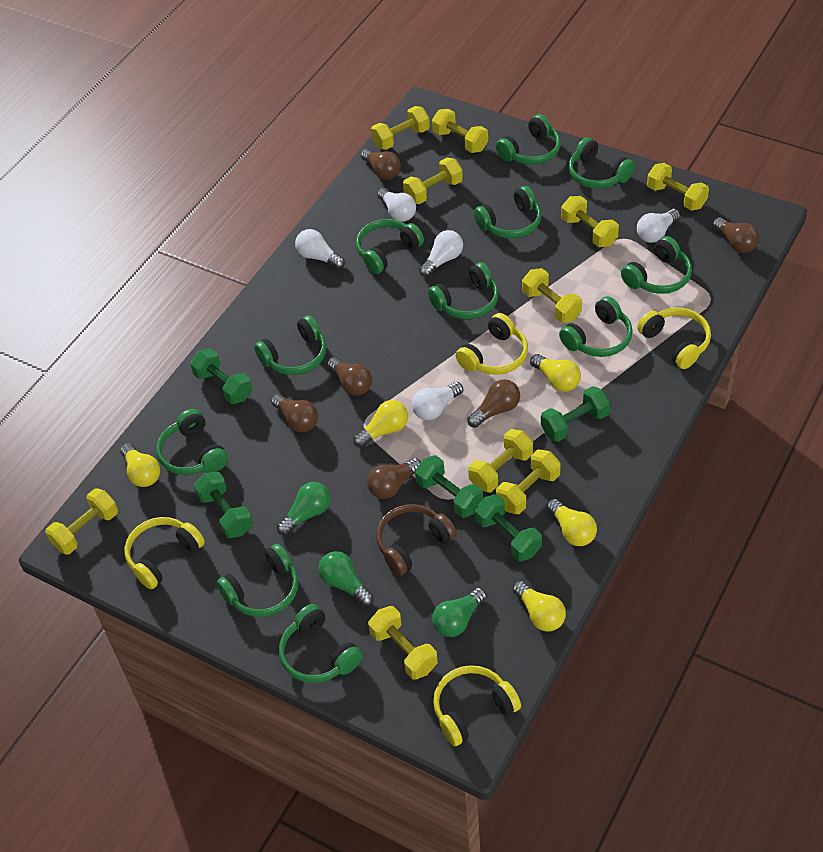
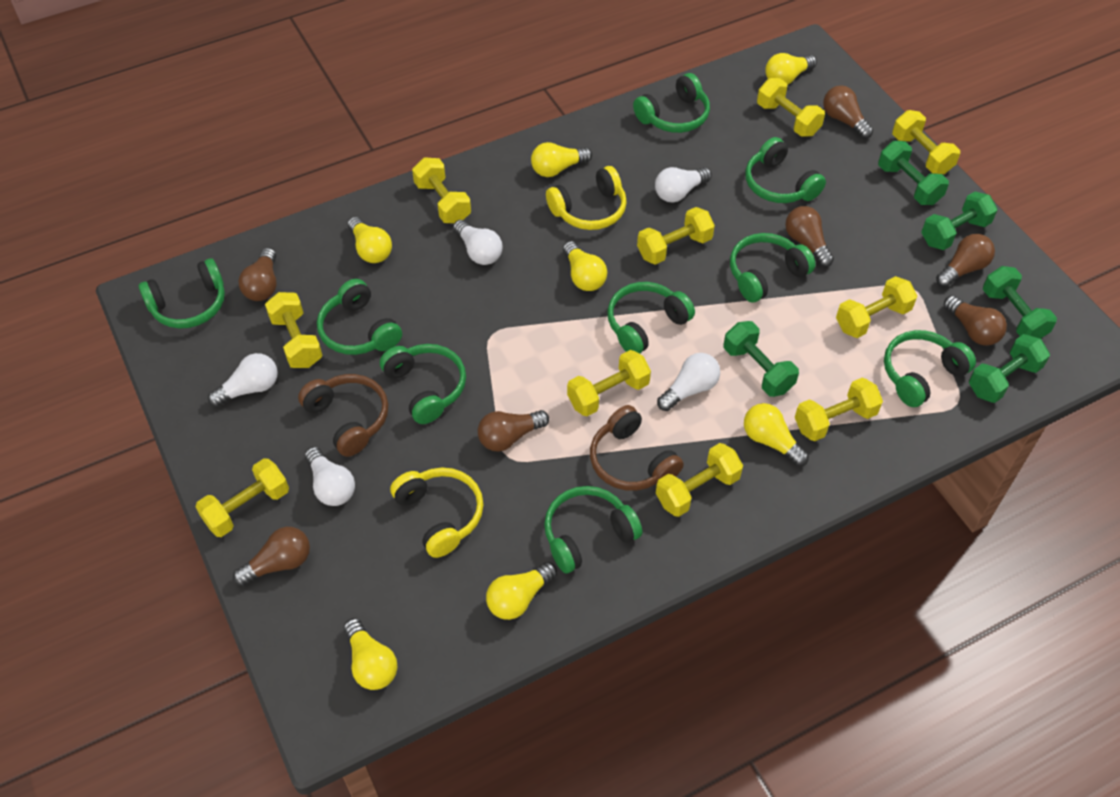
brown headphones: 1 -> 2
brown light bulb: 6 -> 7
green headphones: 11 -> 9
green light bulb: 3 -> 0
yellow headphones: 4 -> 2
yellow light bulb: 5 -> 7

